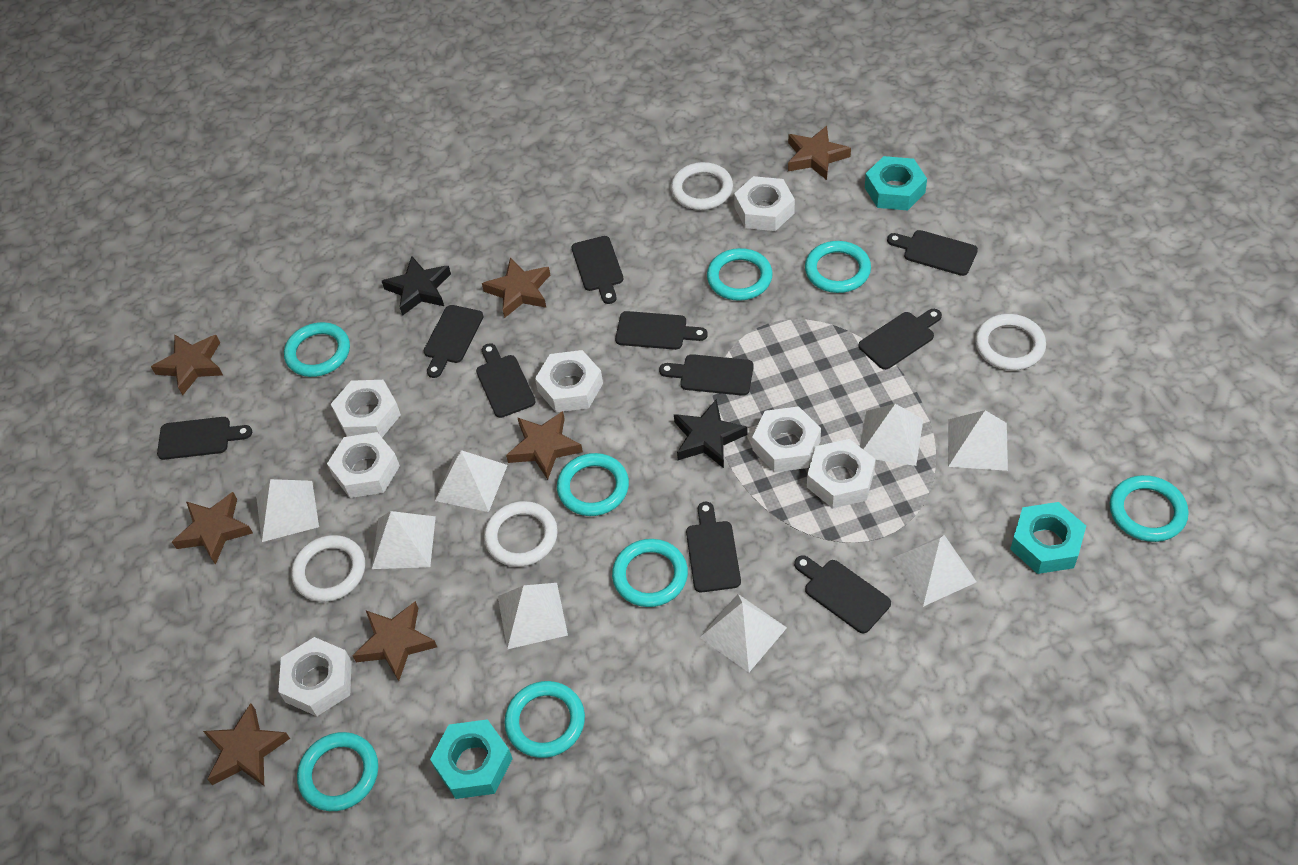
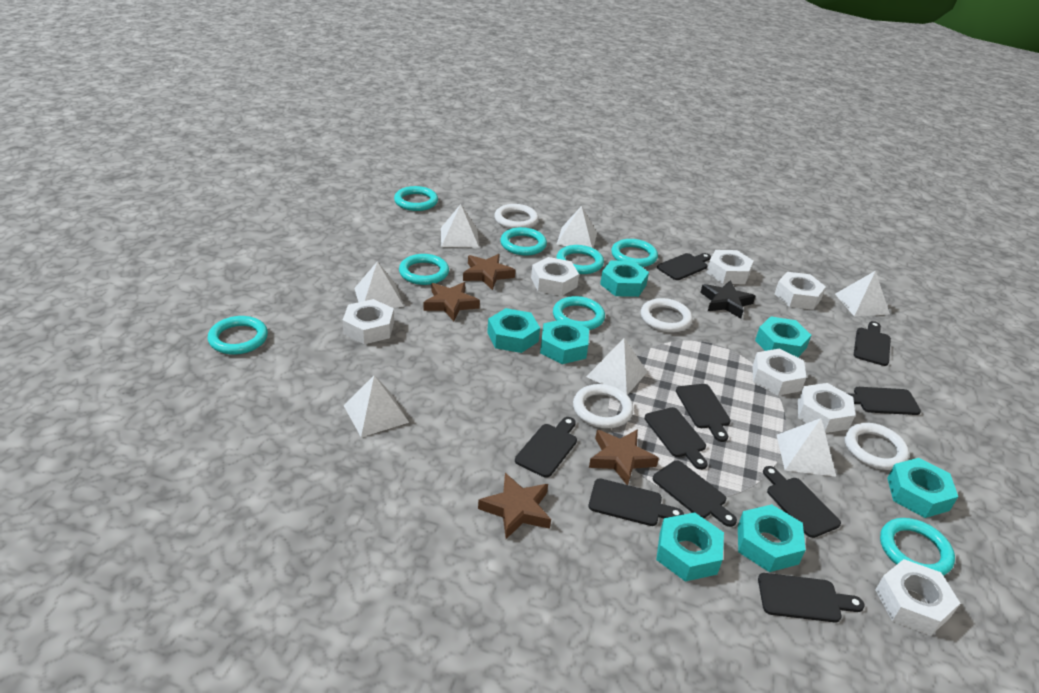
black star: 2 -> 1
brown star: 7 -> 4
turquoise nut: 3 -> 7
white pyramid: 8 -> 7

